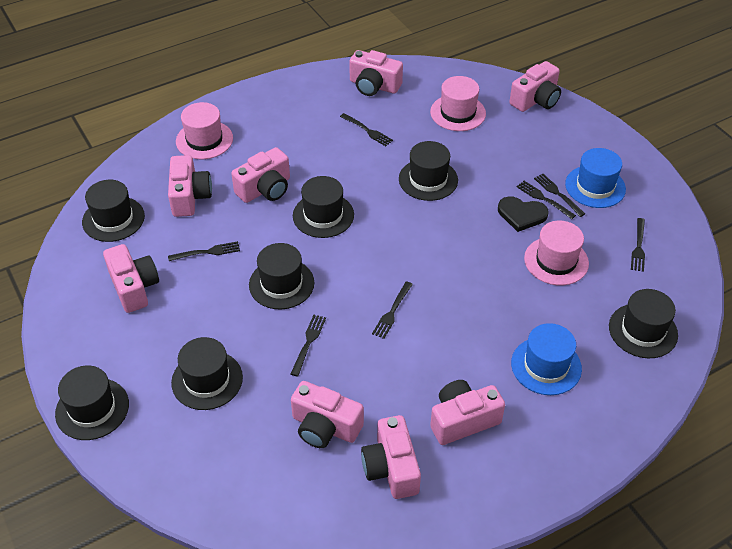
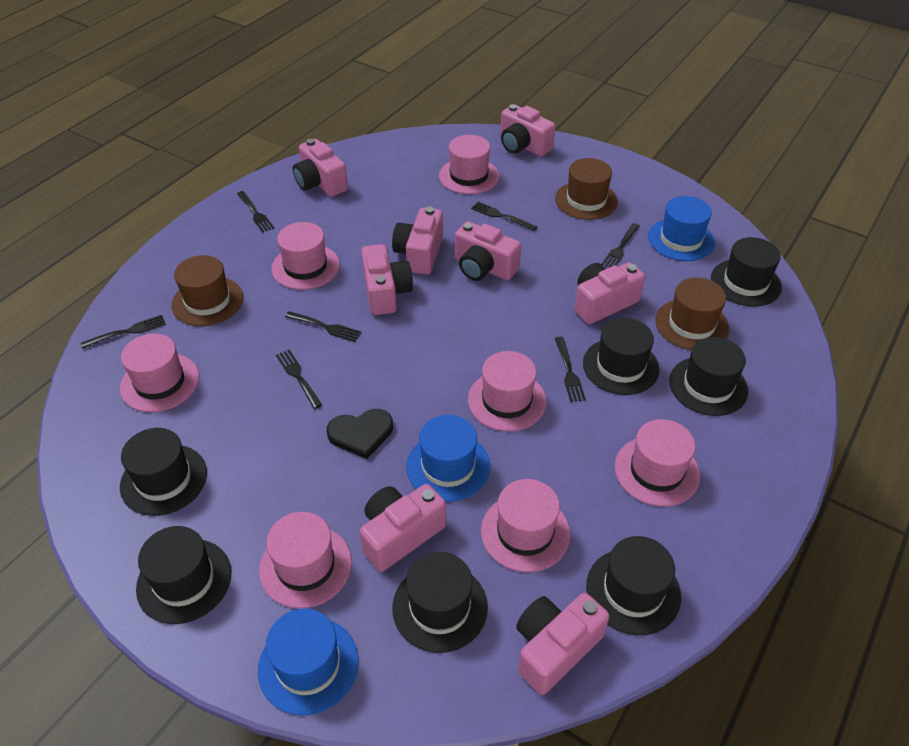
blue hat: 2 -> 3
brown hat: 0 -> 3
pink hat: 3 -> 7

